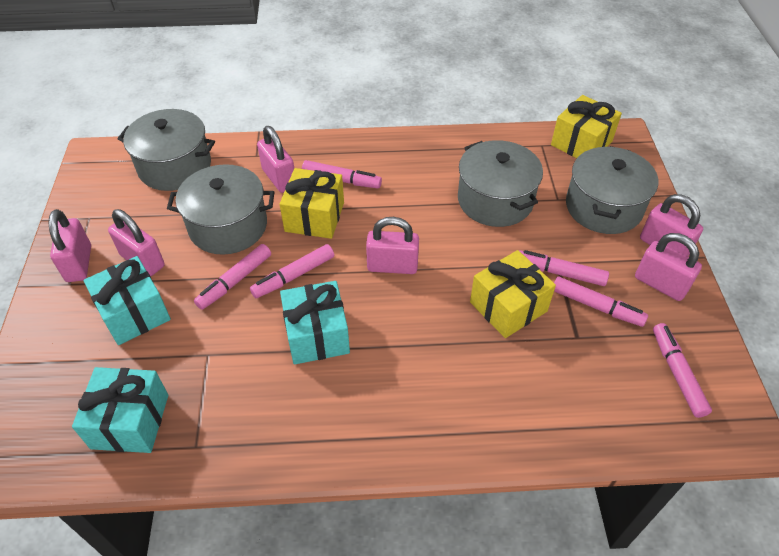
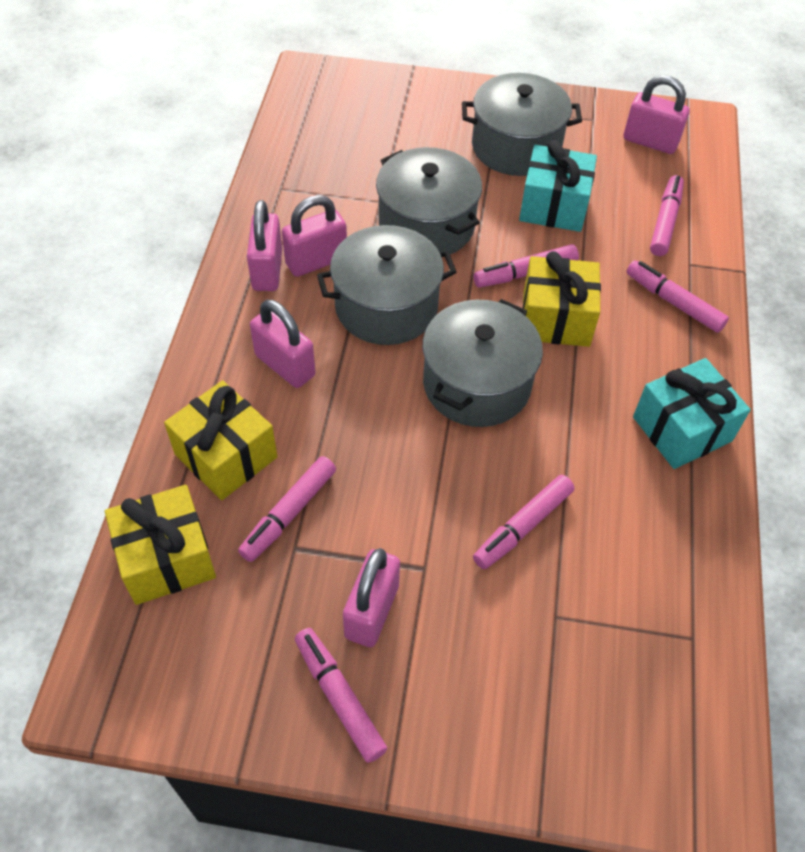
pink padlock: 6 -> 5
turquoise gift: 3 -> 2

